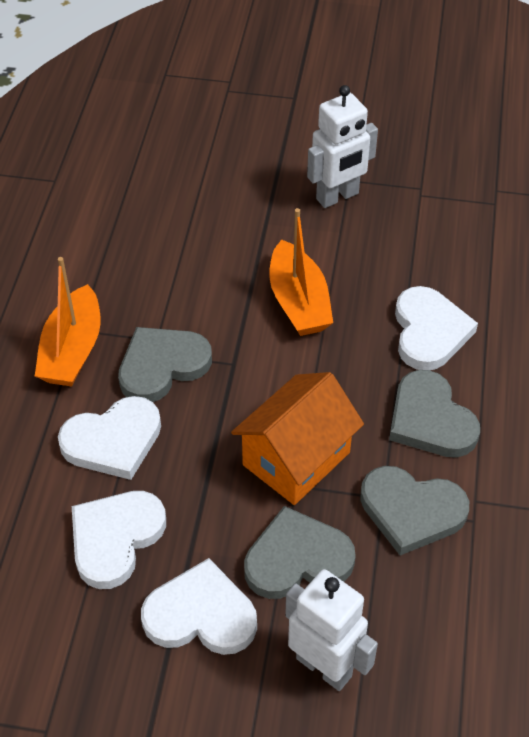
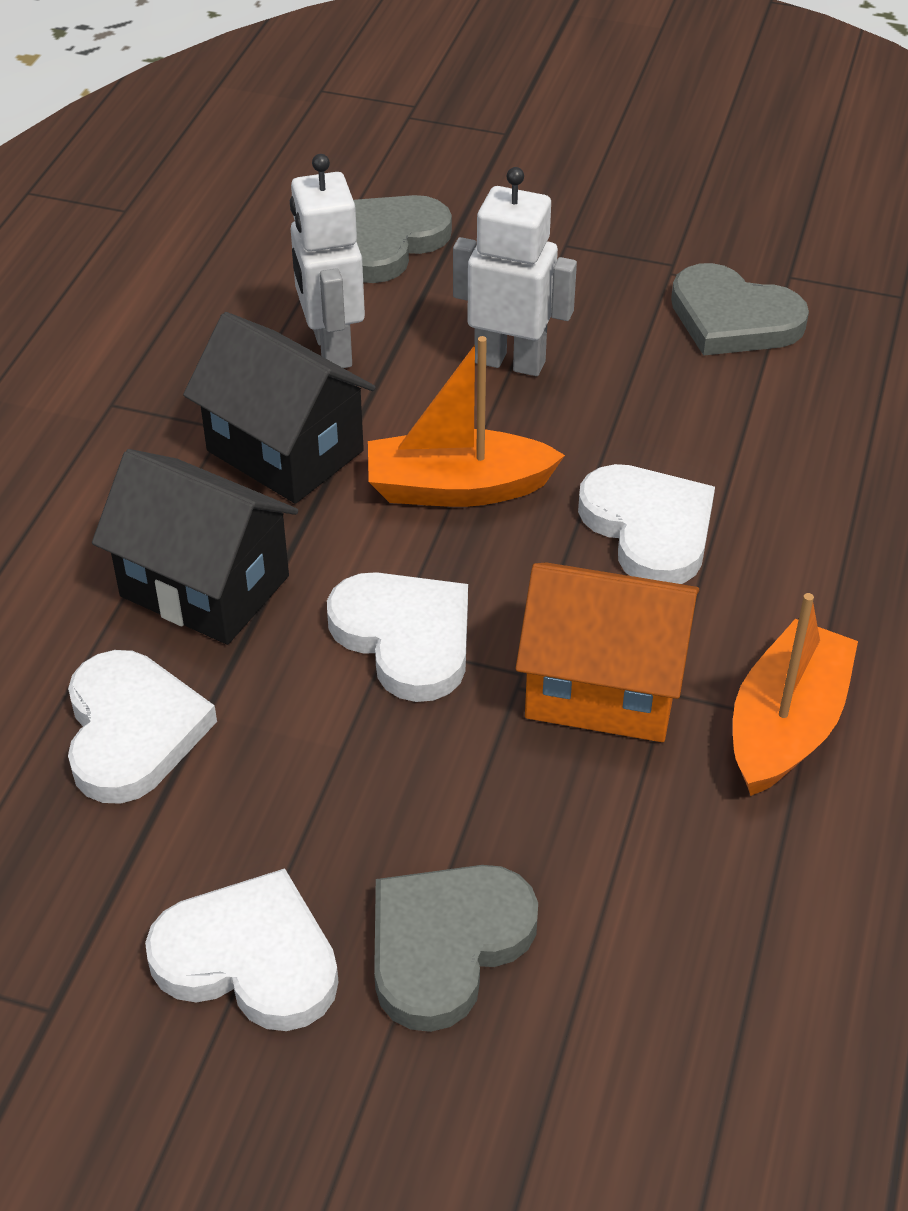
black house: 0 -> 2
grey heart: 4 -> 3

